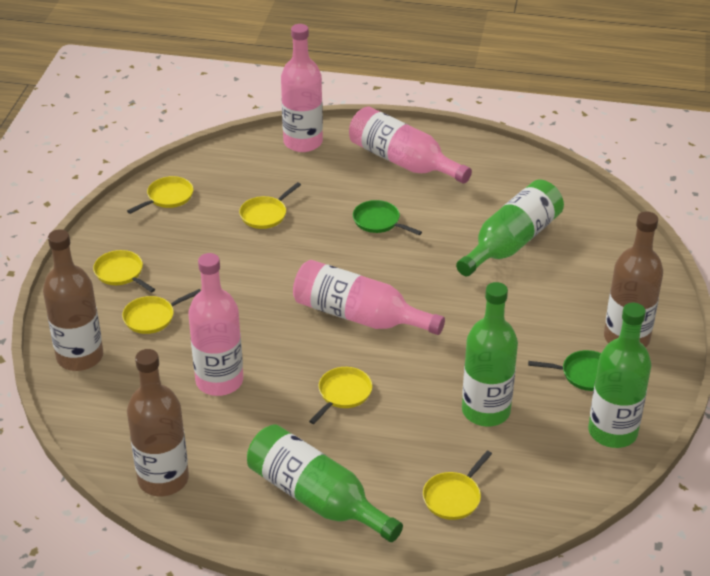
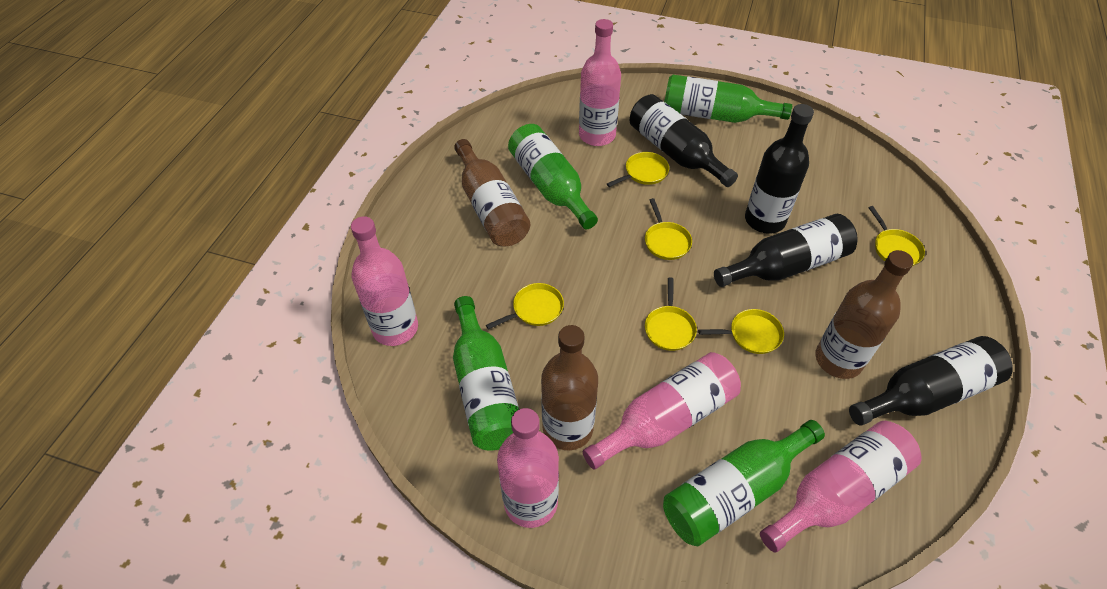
black bottle: 0 -> 4
green pan: 2 -> 0
pink bottle: 4 -> 5

